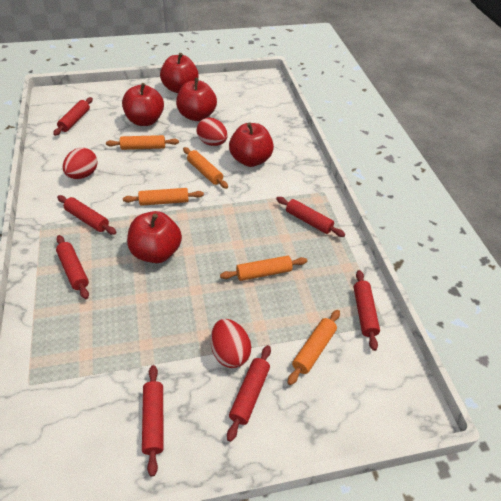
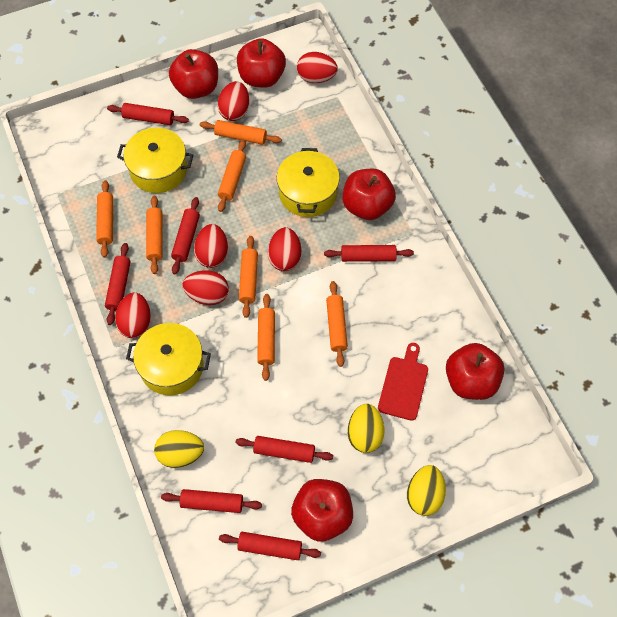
orange rolling pin: 5 -> 7
red cutting board: 0 -> 1
red egg: 3 -> 6
yellow egg: 0 -> 3
yellow pot: 0 -> 3

